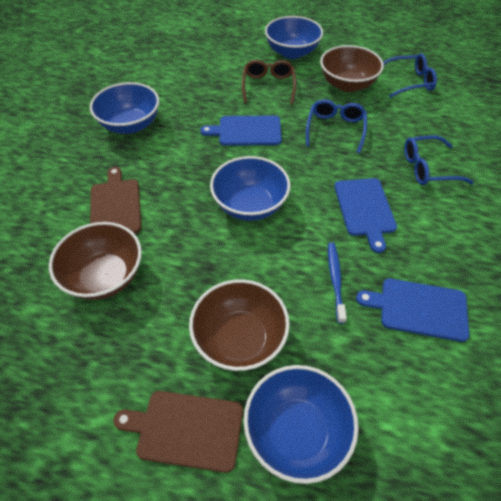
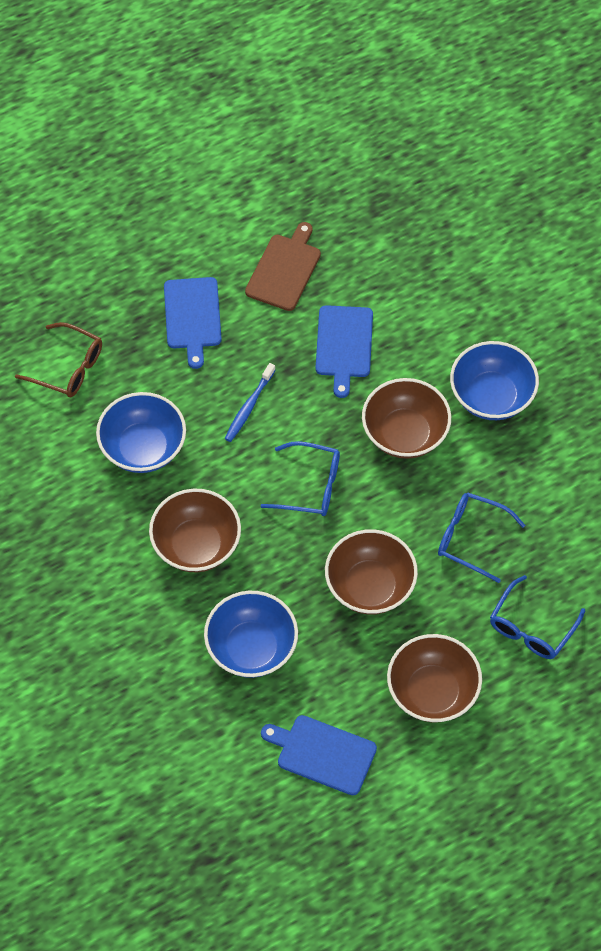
blue bowl: 4 -> 3
brown bowl: 3 -> 4
brown cutting board: 2 -> 1

